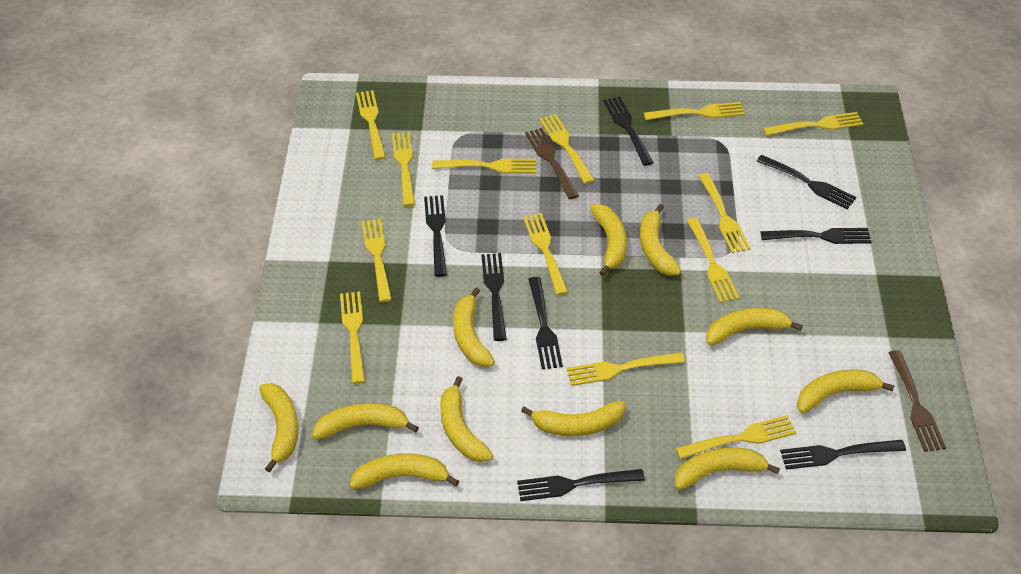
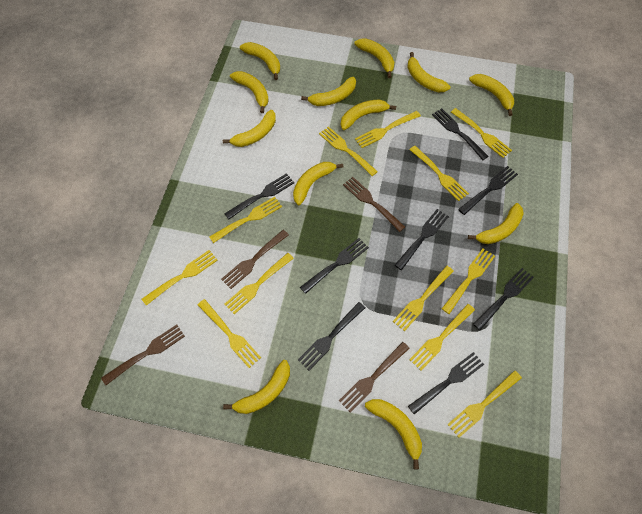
brown fork: 2 -> 4
yellow banana: 11 -> 12
yellow fork: 13 -> 12

